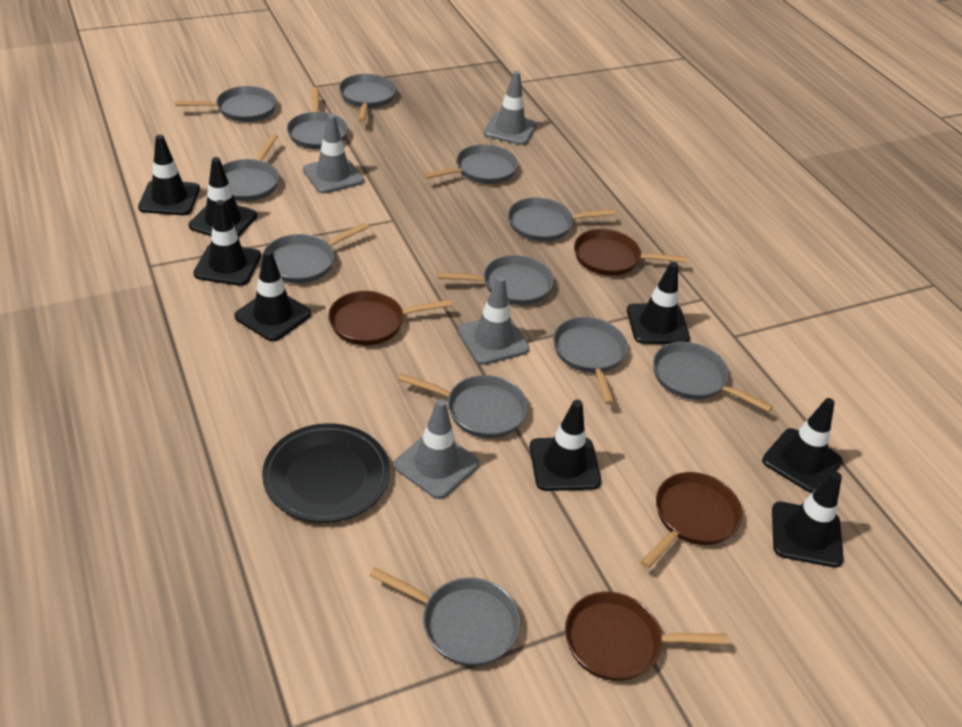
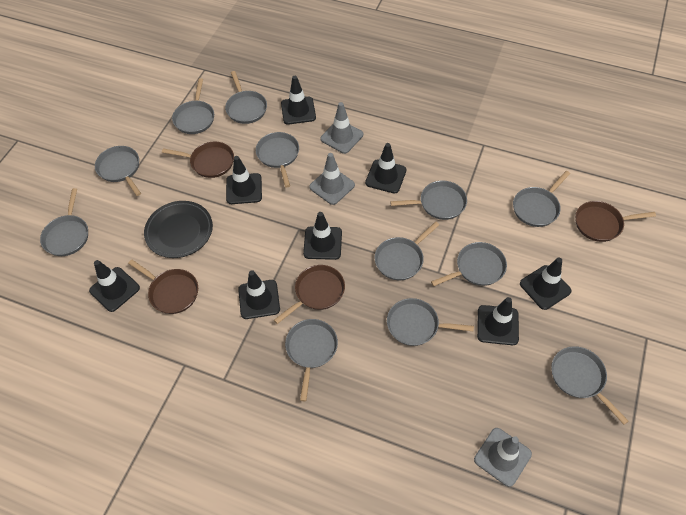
grey traffic cone: 4 -> 3

